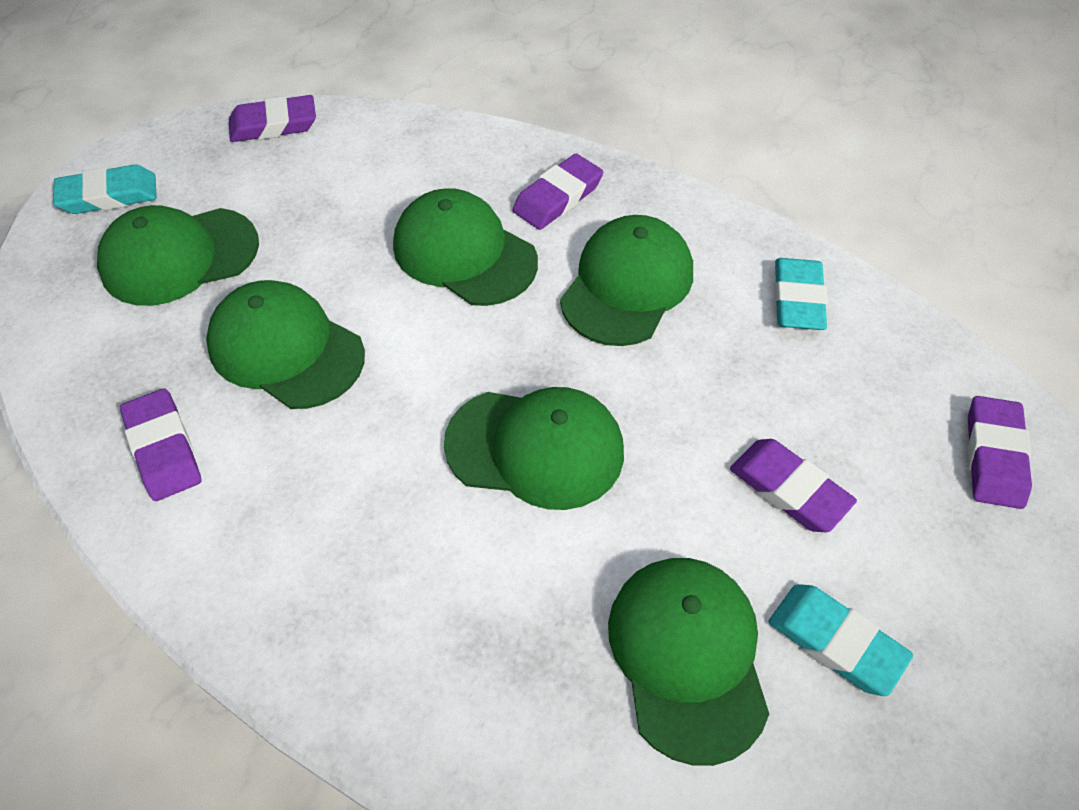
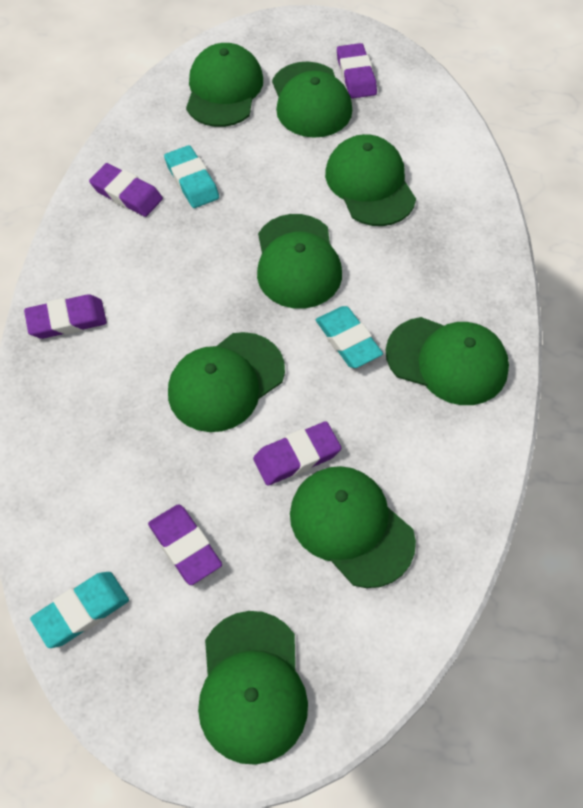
green cap: 6 -> 8

